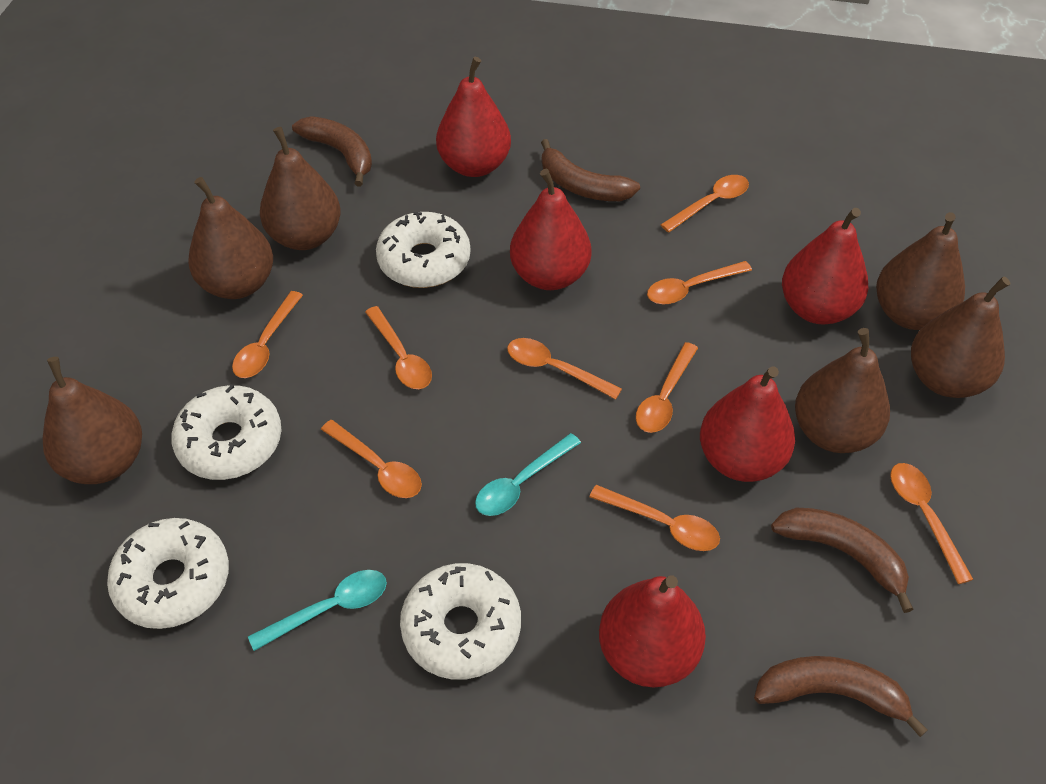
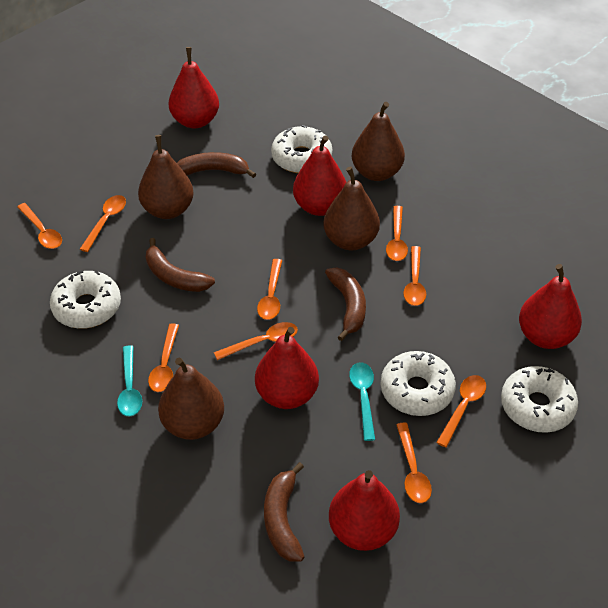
brown pear: 6 -> 4

